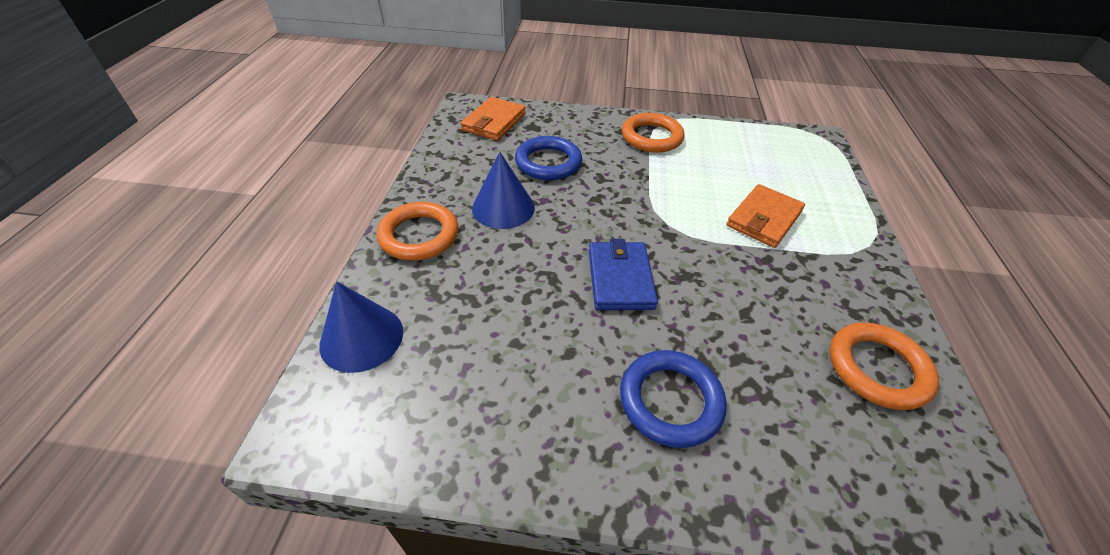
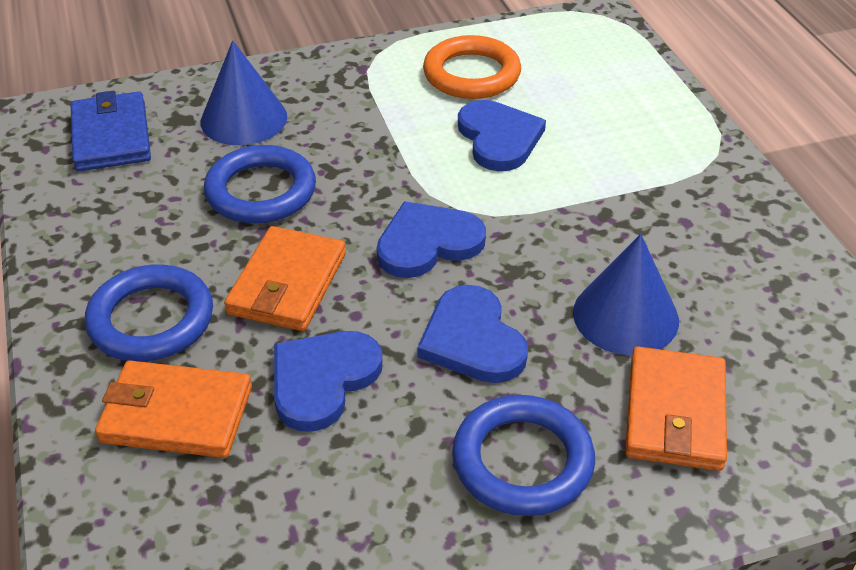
blue heart: 0 -> 4
blue ring: 2 -> 3
orange ring: 3 -> 1
orange wallet: 2 -> 3

